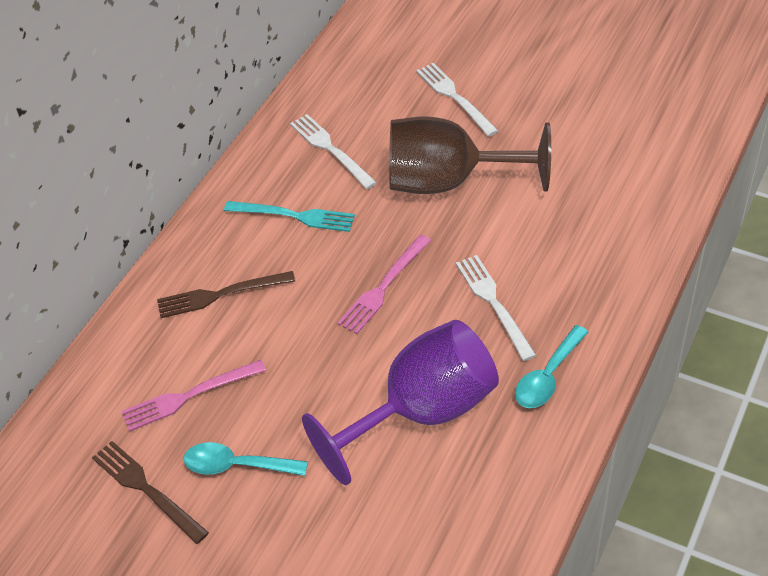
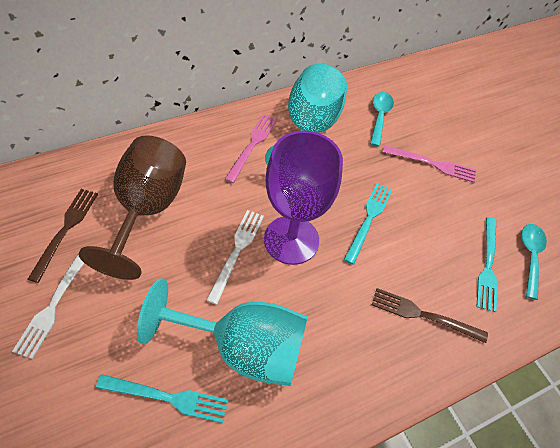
turquoise fork: 1 -> 3
turquoise goblet: 0 -> 2
white fork: 3 -> 2

